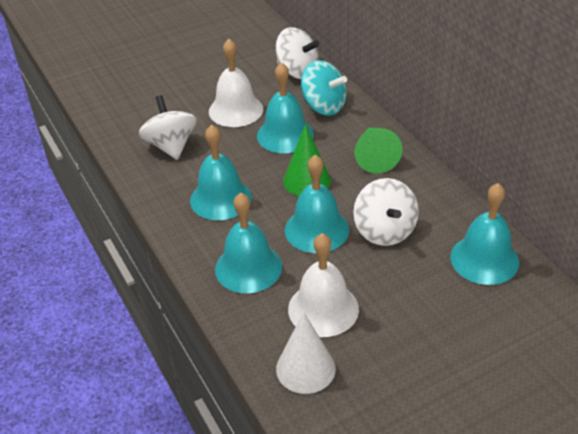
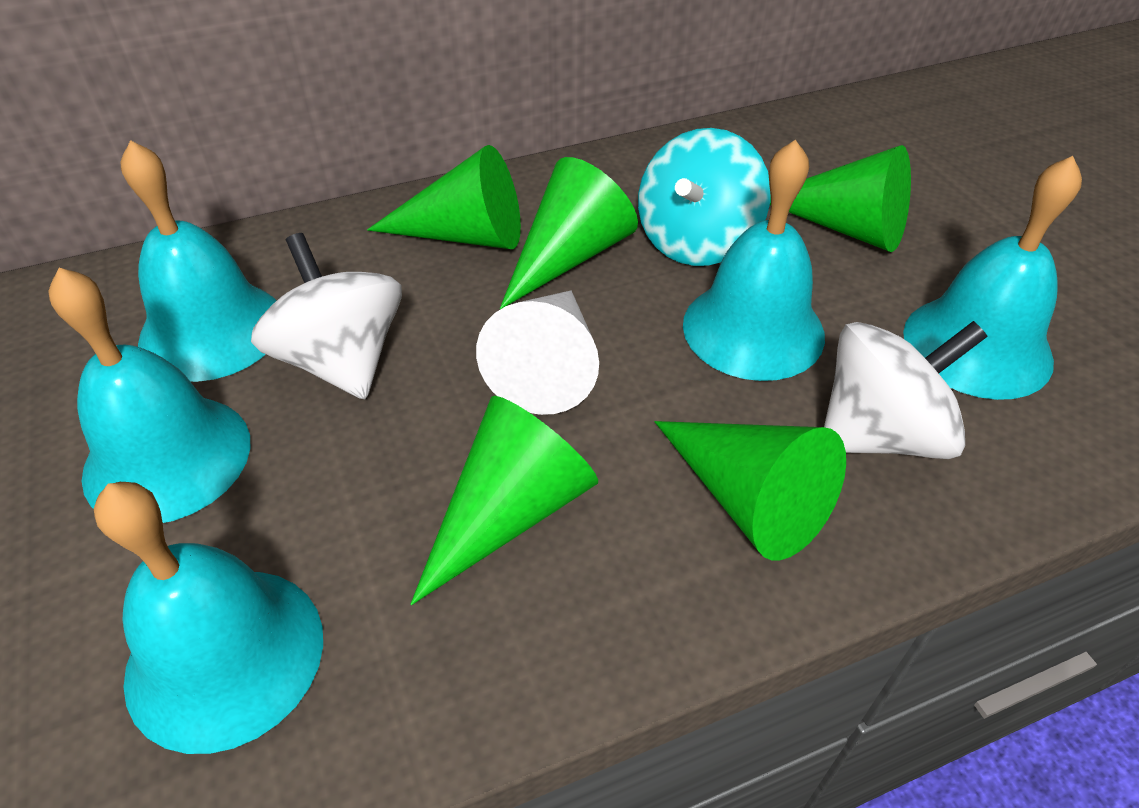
green cone: 2 -> 5
white bell: 2 -> 0
white spinning top: 3 -> 2

